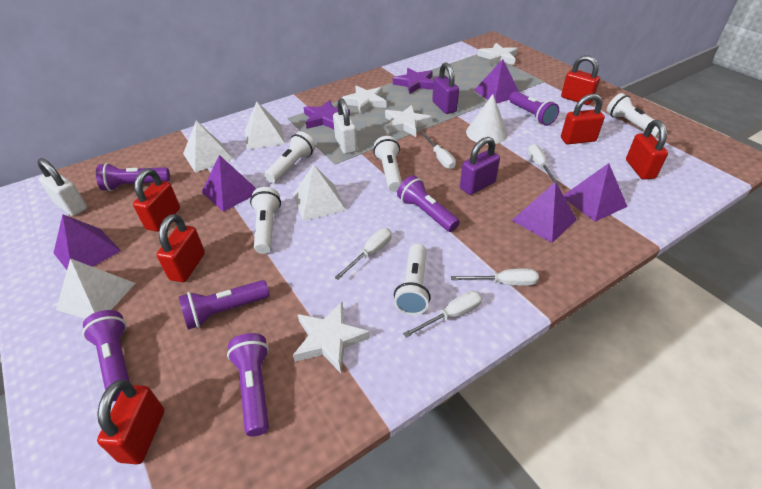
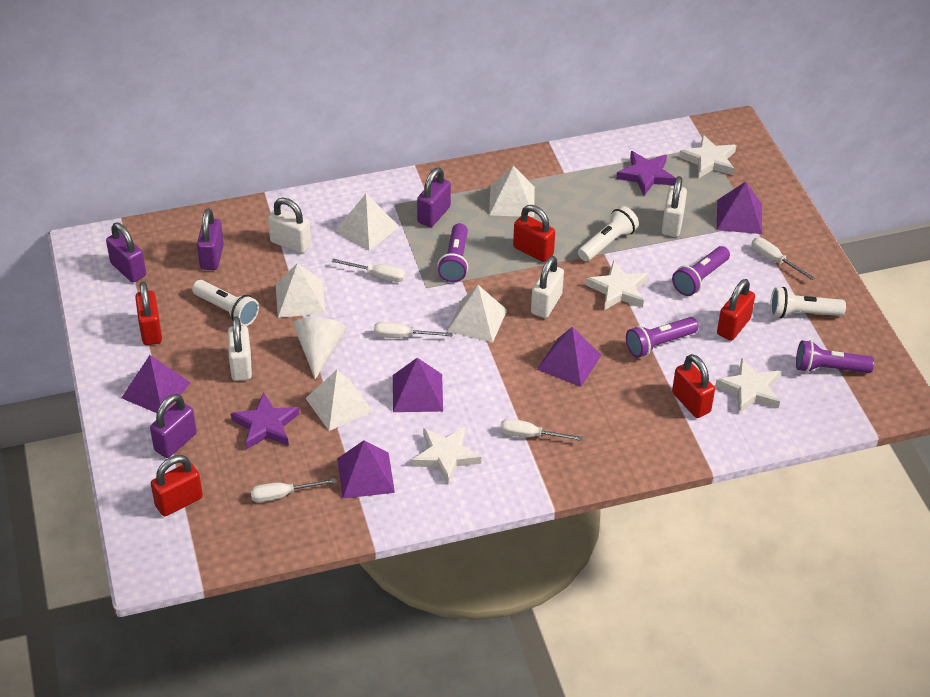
purple flashlight: 6 -> 4
purple padlock: 2 -> 4
red padlock: 6 -> 5
white flashlight: 5 -> 3
white padlock: 2 -> 4
white pyramid: 4 -> 5

